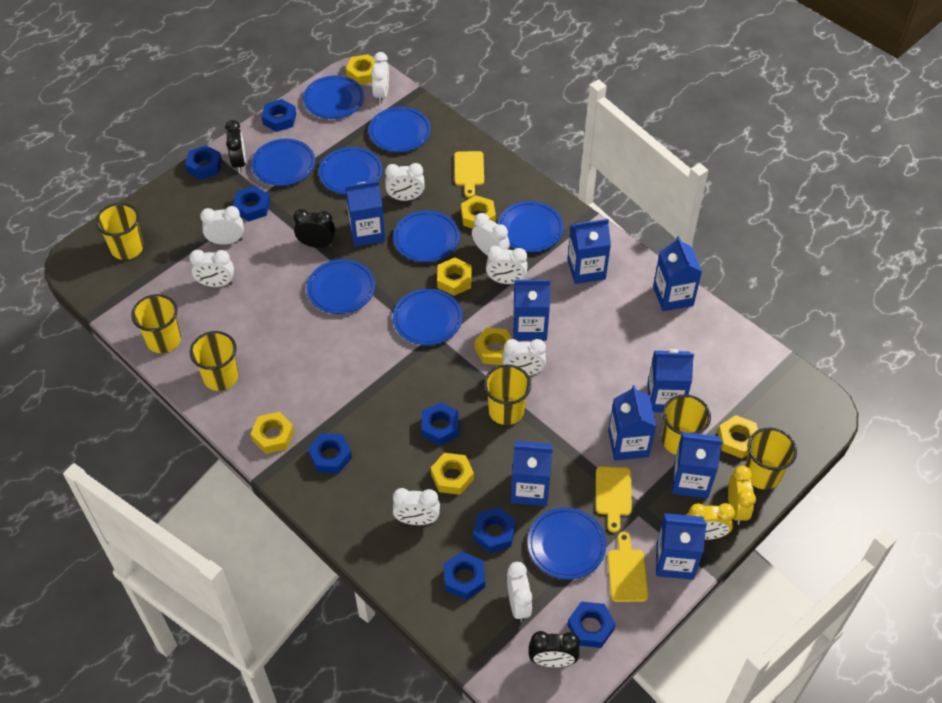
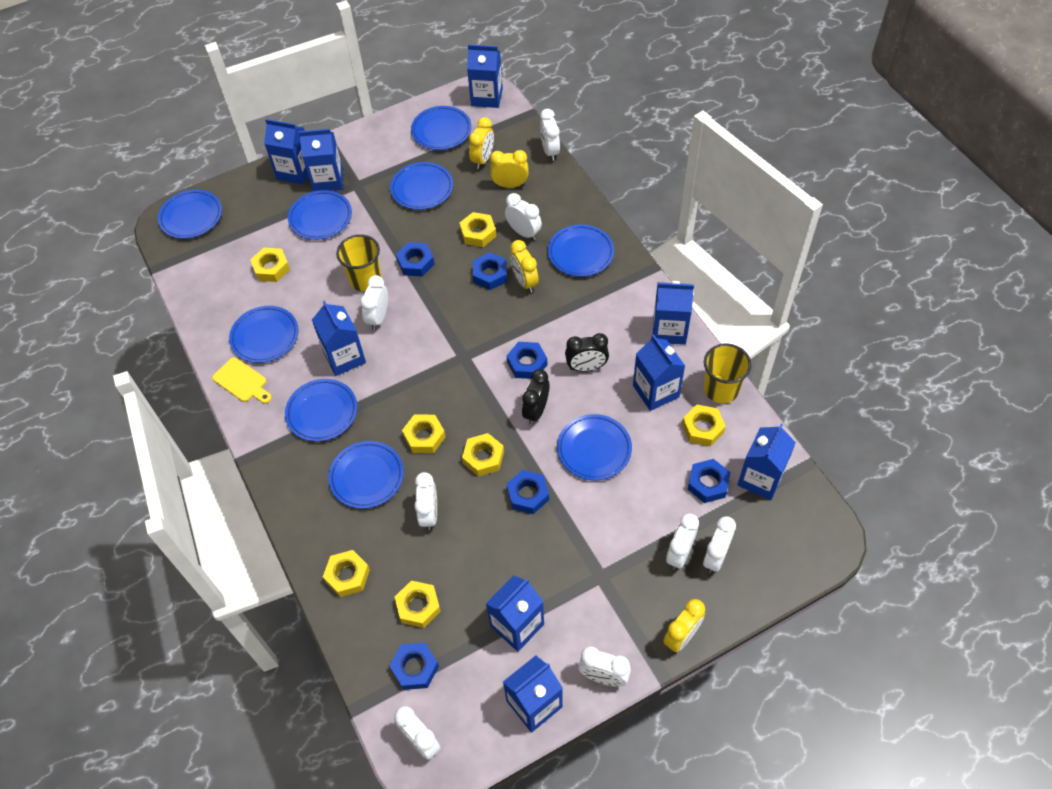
black clock: 3 -> 2
blue nut: 8 -> 6
white clock: 9 -> 8
yellow clock: 2 -> 4
yellow cup: 6 -> 2
yellow cutting board: 3 -> 1

